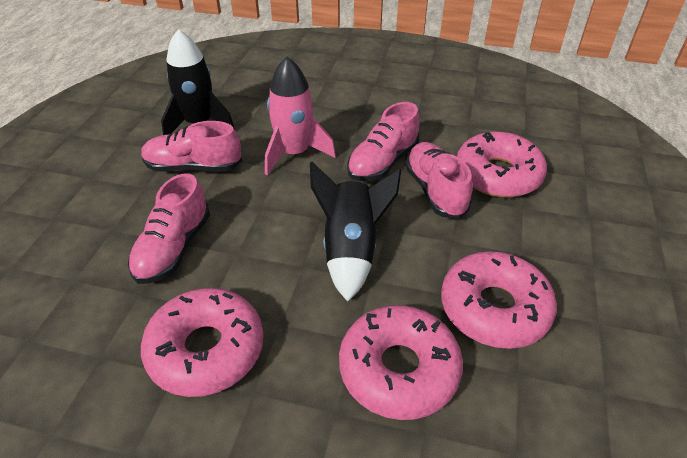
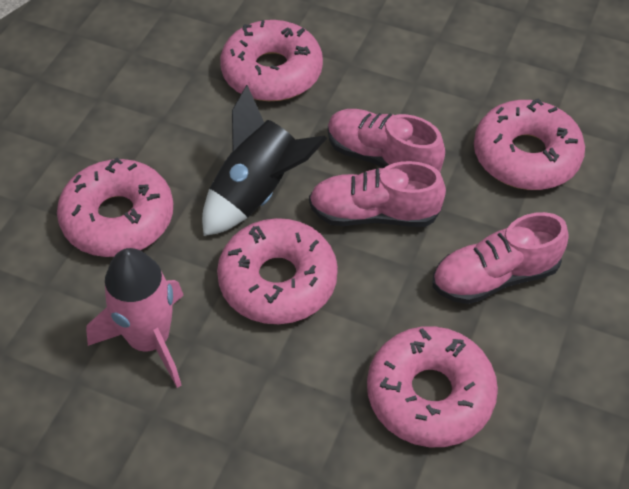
black rocket: 2 -> 1
pink donut: 4 -> 5
pink shoe: 4 -> 3

